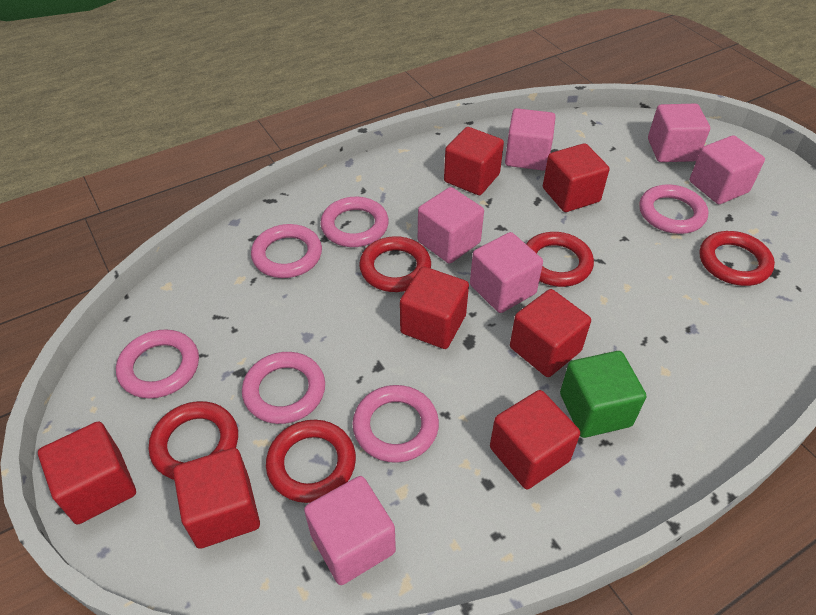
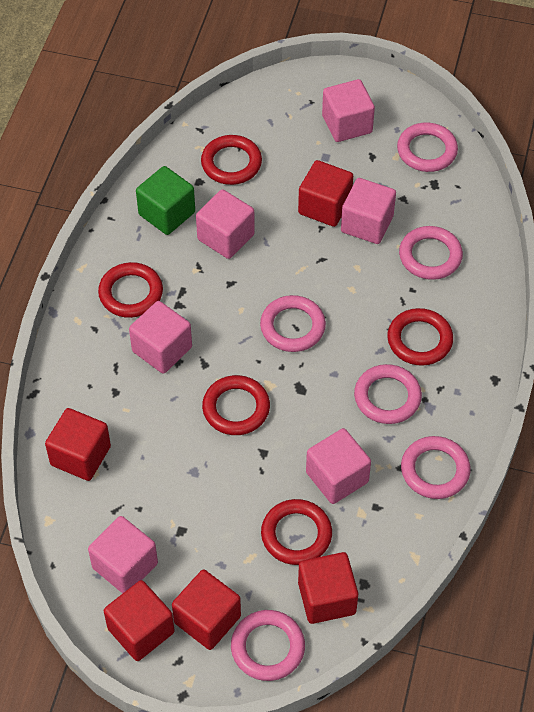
red cube: 7 -> 5

